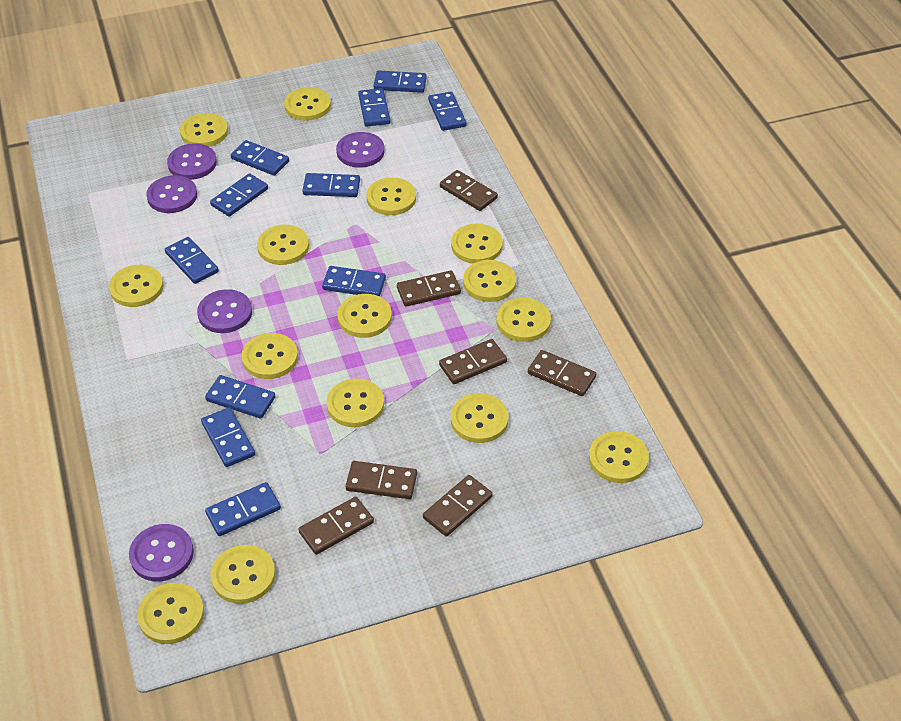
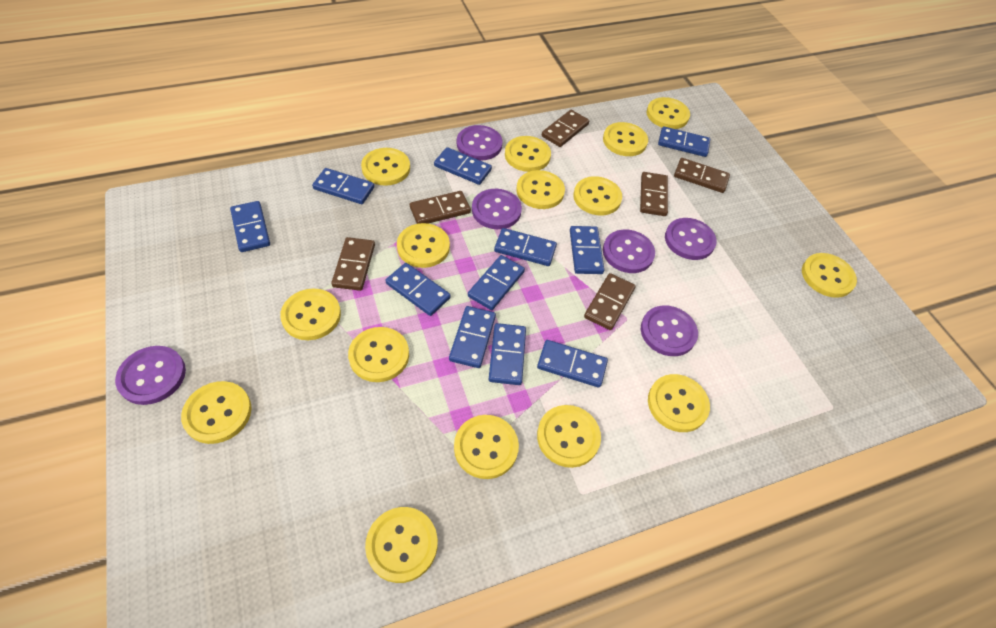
brown domino: 7 -> 6
purple button: 5 -> 6

